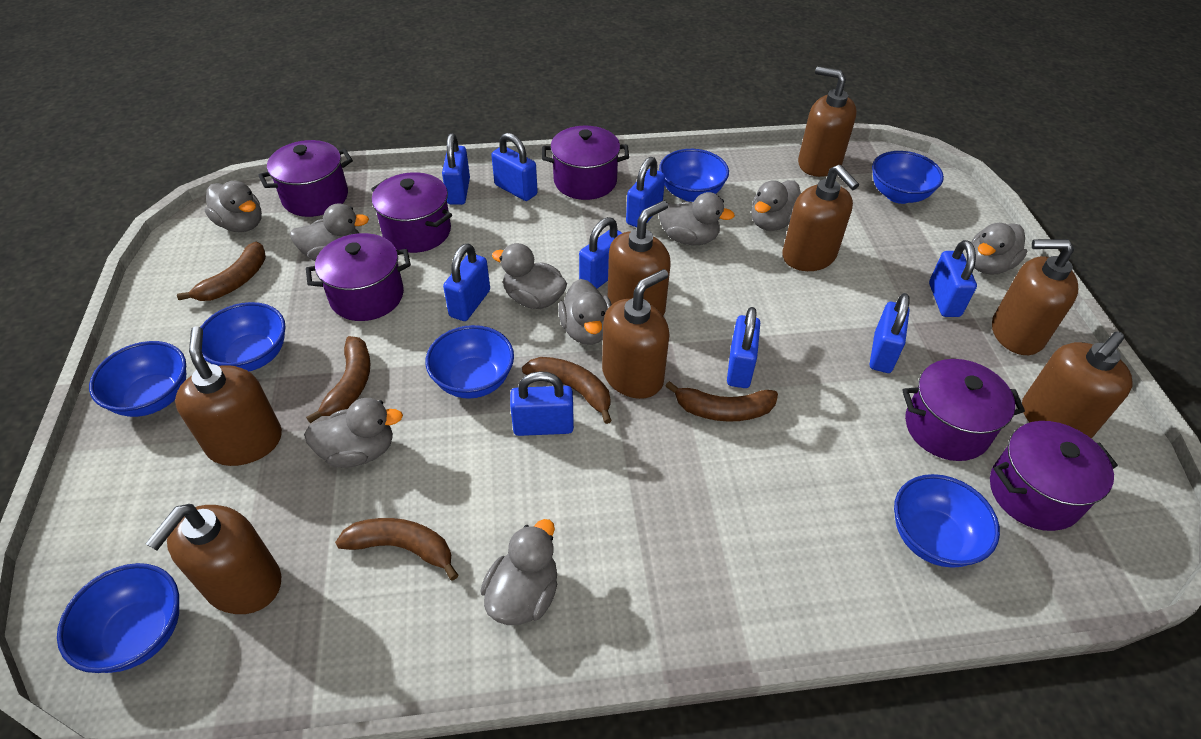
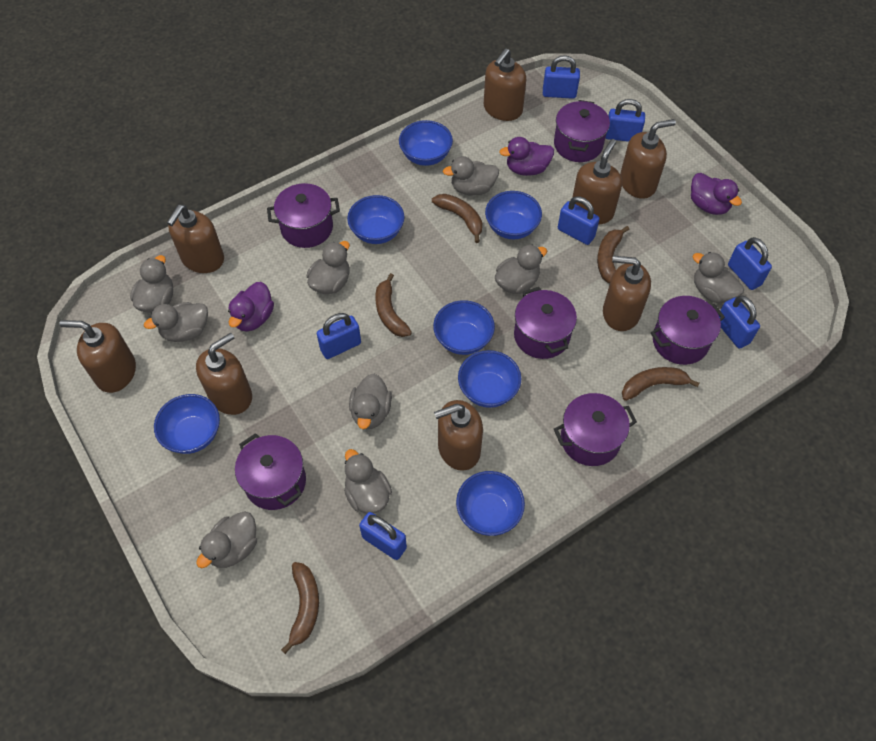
blue padlock: 9 -> 7
purple duck: 0 -> 3

